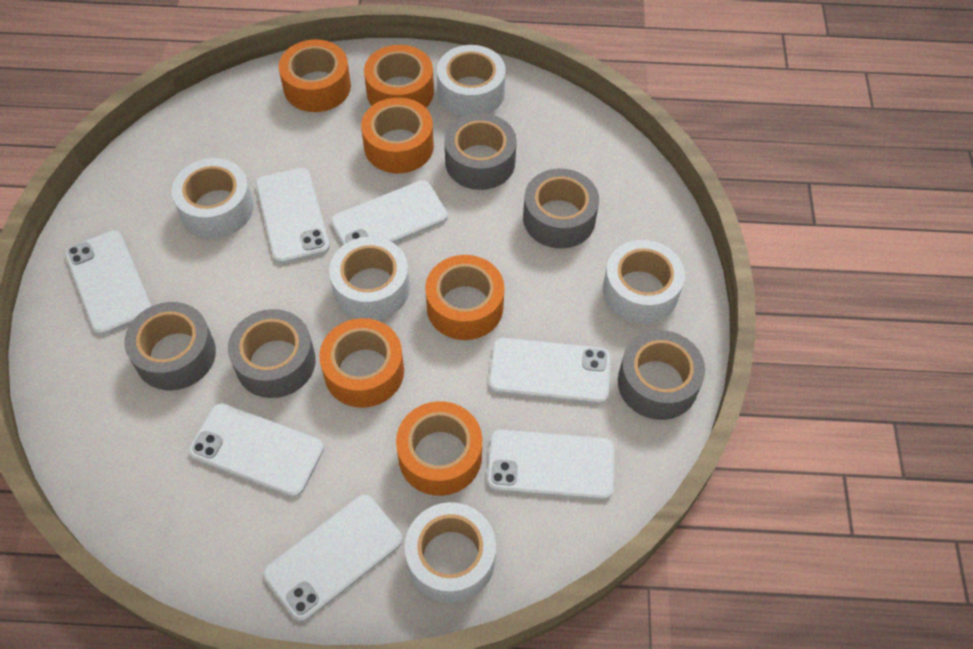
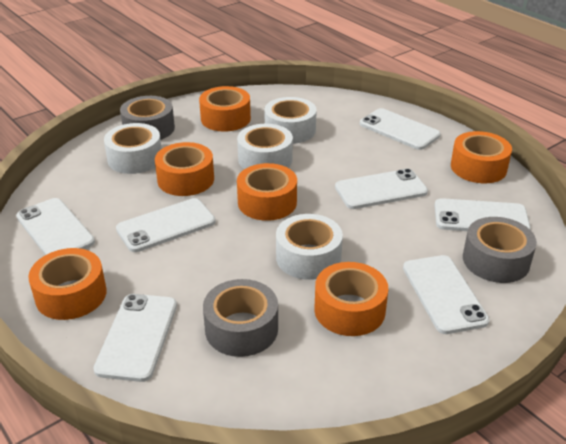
grey tape: 5 -> 3
white tape: 5 -> 4

